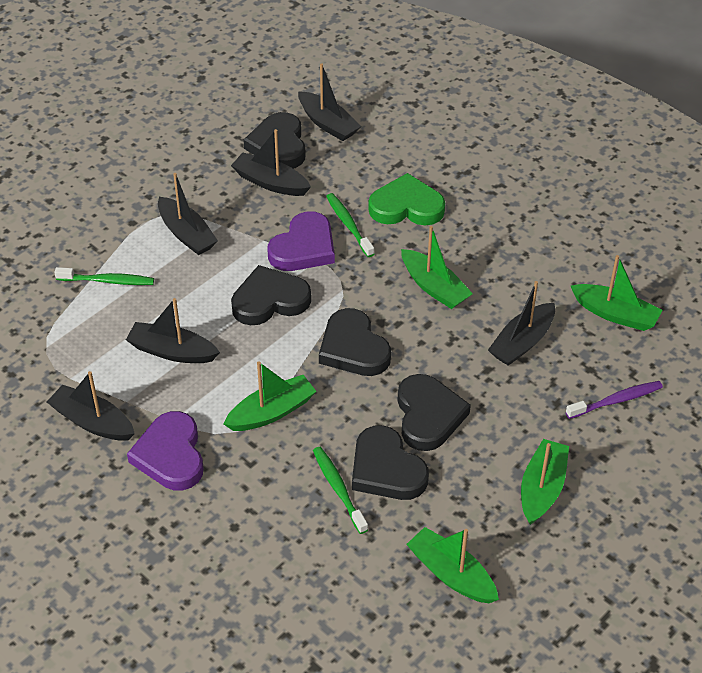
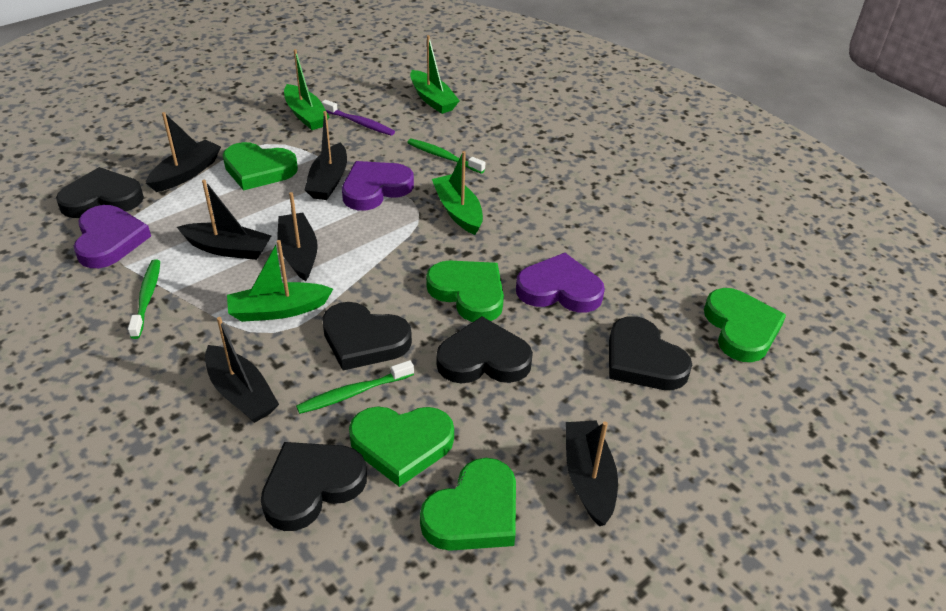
green boat: 5 -> 4
green heart: 1 -> 5
purple heart: 2 -> 3

